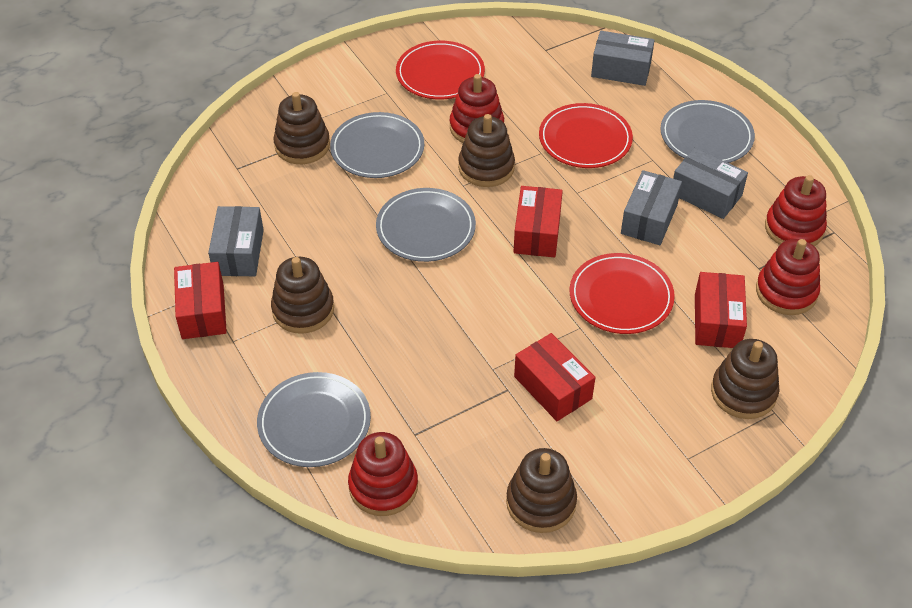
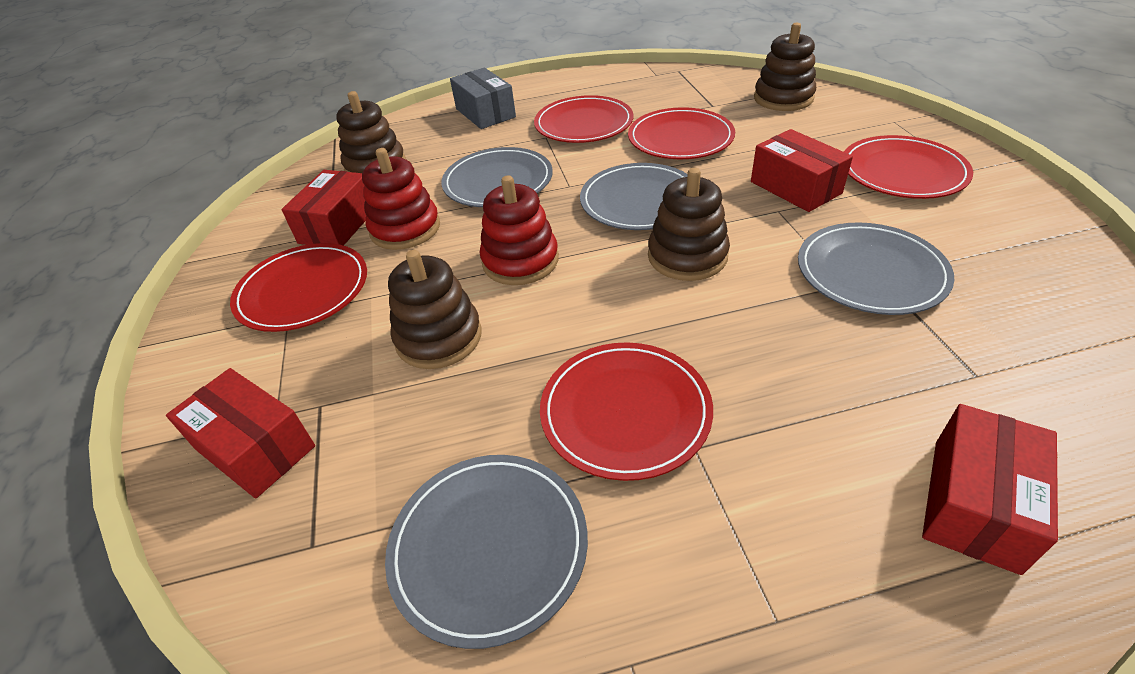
brown stacking toy: 5 -> 4
grey box: 4 -> 1
red plate: 3 -> 5
red stacking toy: 4 -> 2

